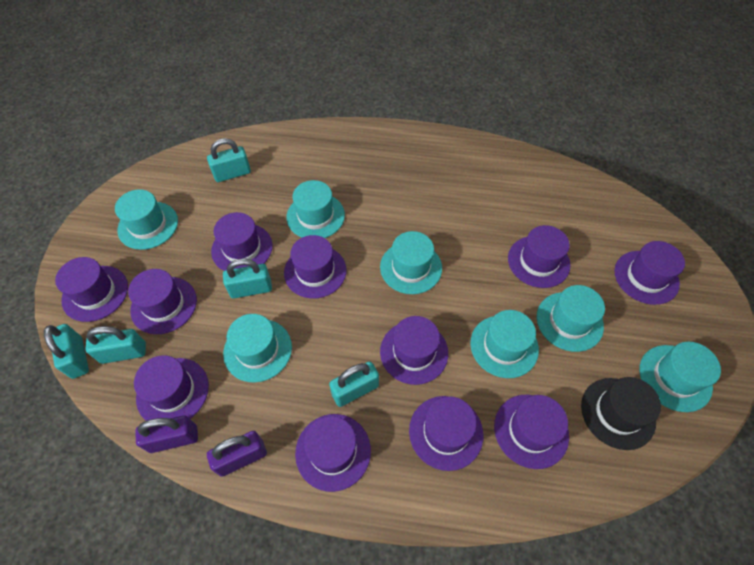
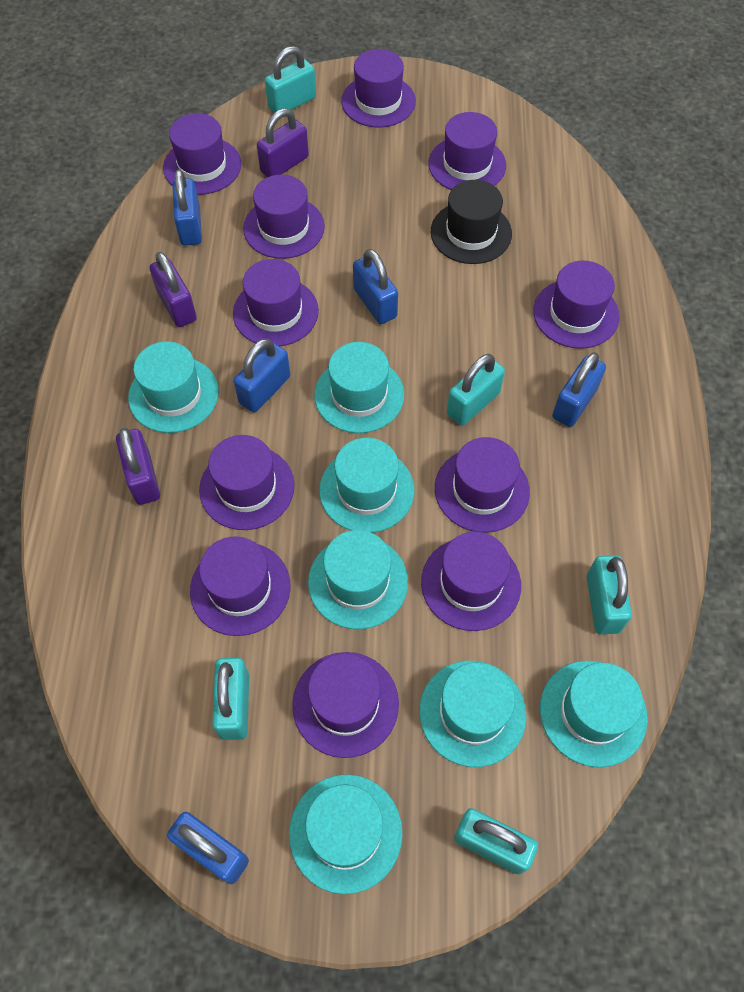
blue padlock: 0 -> 5
purple padlock: 2 -> 3

